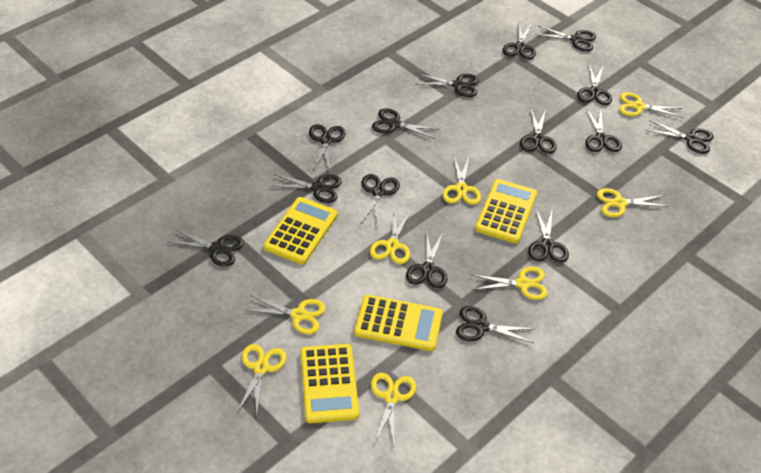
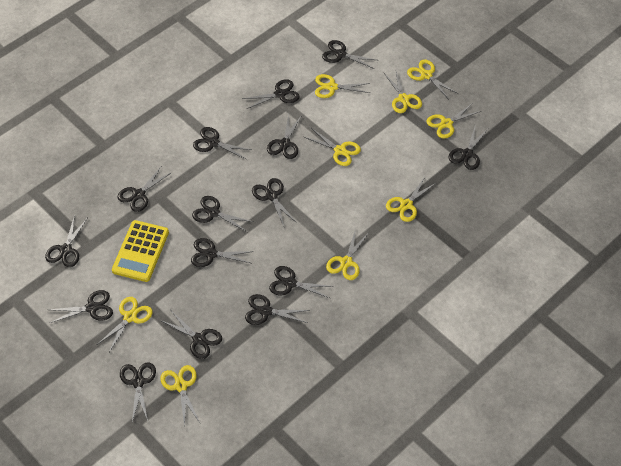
yellow calculator: 4 -> 1
yellow scissors: 8 -> 9

